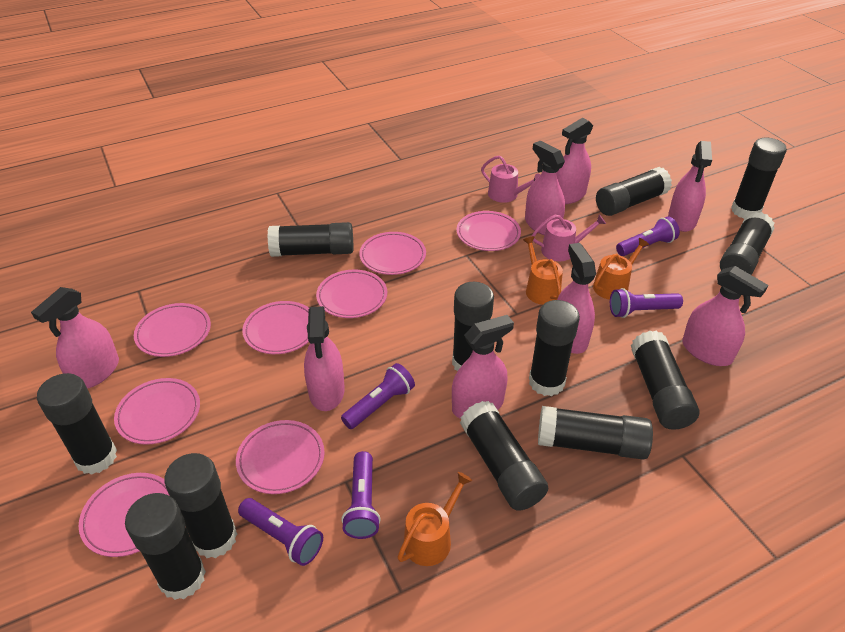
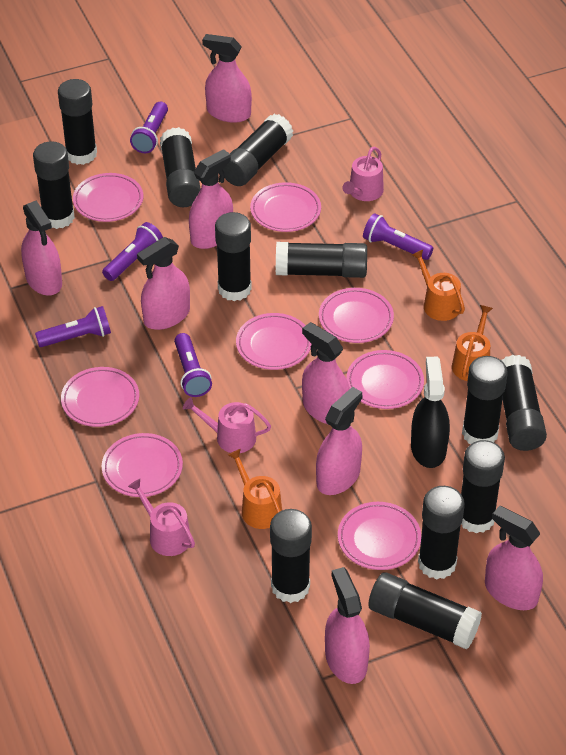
black spray bottle: 0 -> 1
pink watering can: 2 -> 3

